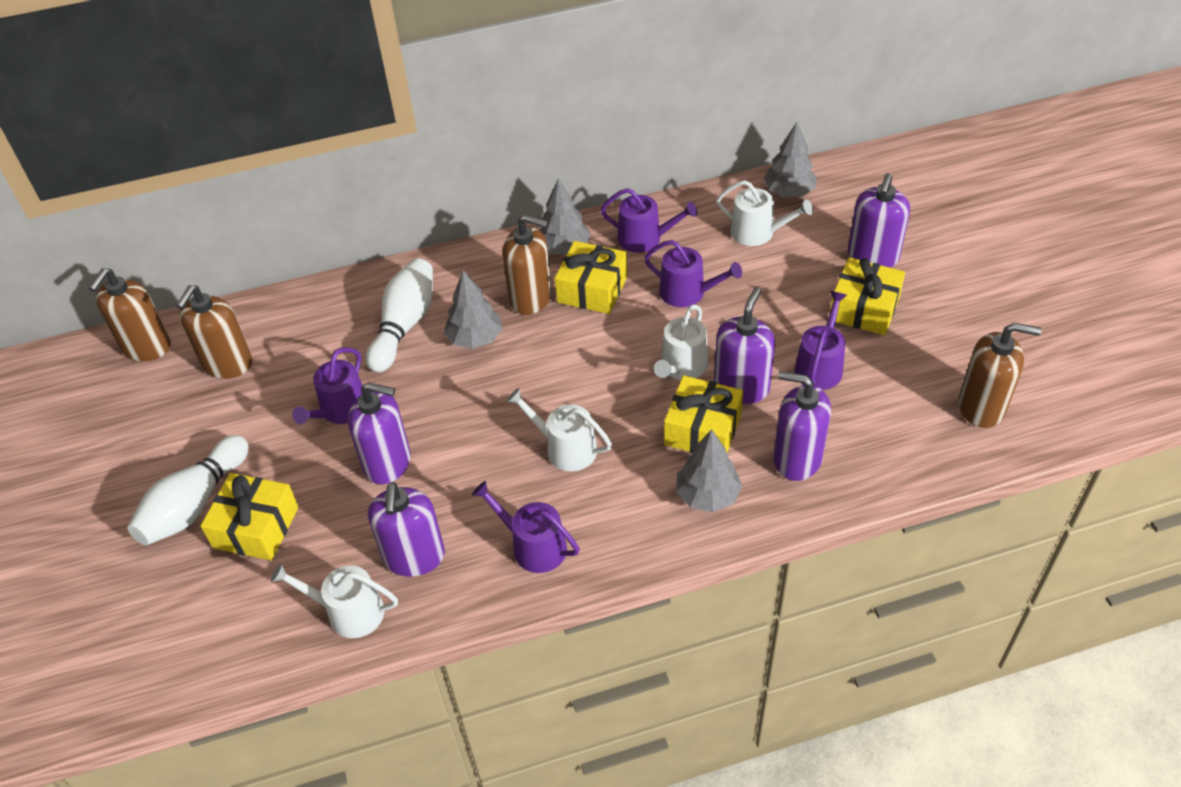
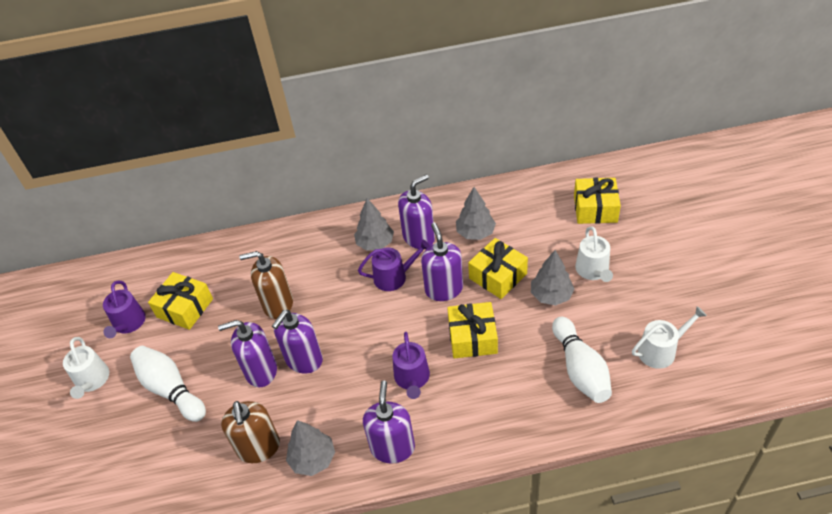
brown soap dispenser: 4 -> 2
purple watering can: 5 -> 3
white watering can: 4 -> 3

